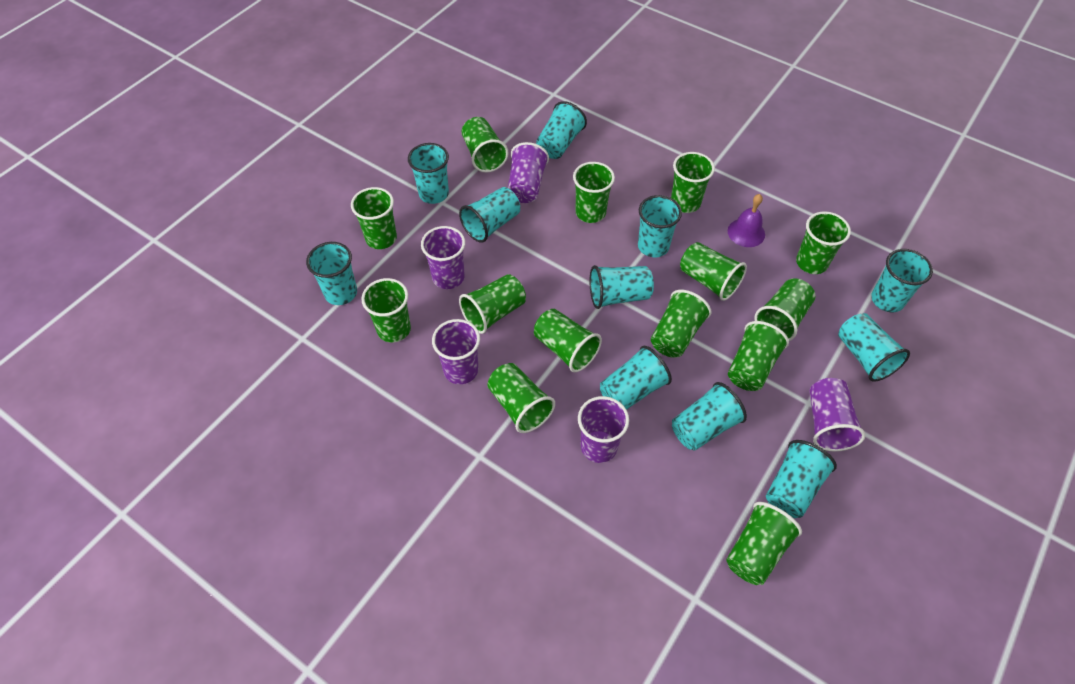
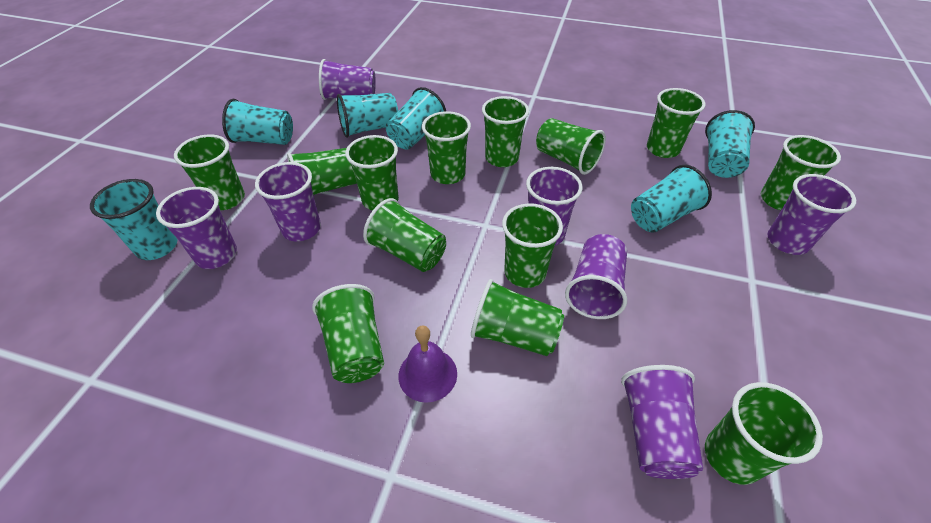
green cup: 14 -> 13
purple cup: 5 -> 7
turquoise cup: 11 -> 6

